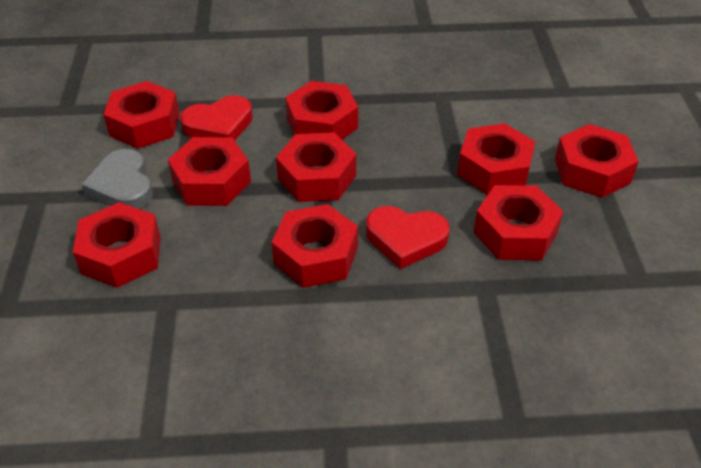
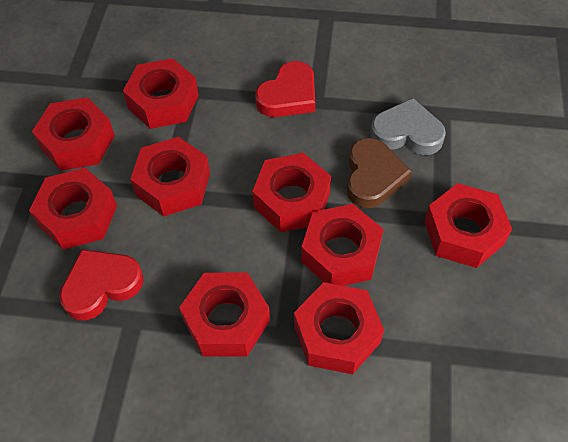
brown heart: 0 -> 1

